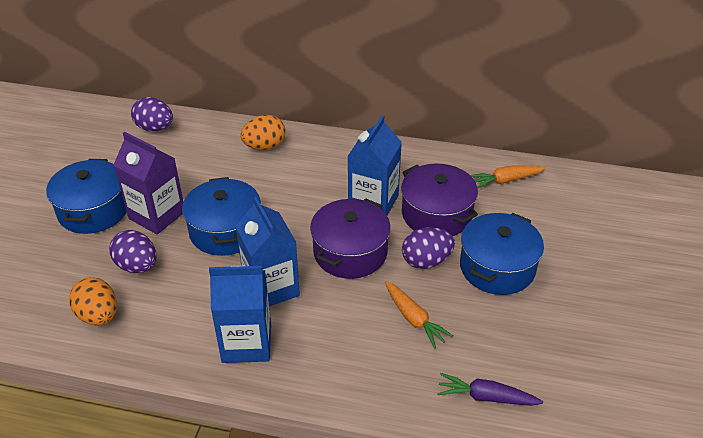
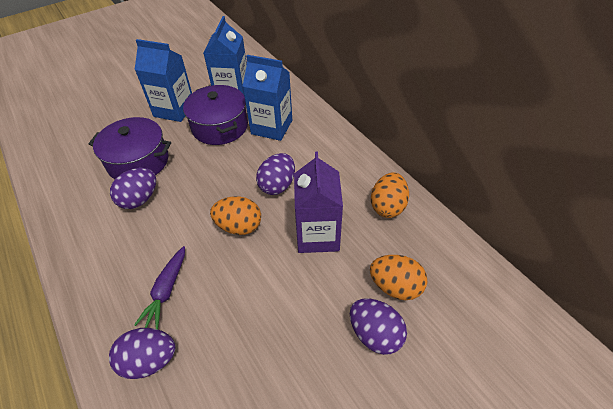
blue pot: 3 -> 0
orange carrot: 2 -> 0
orange egg: 2 -> 3
purple egg: 3 -> 4

